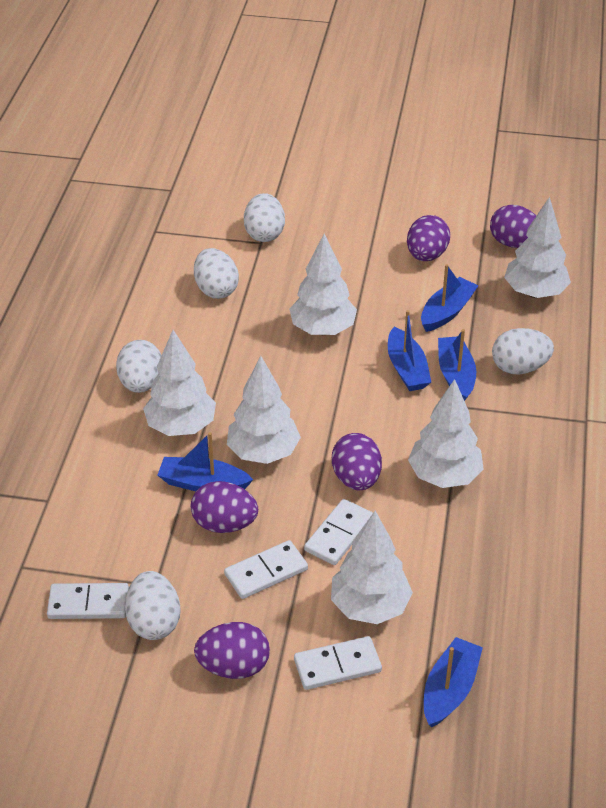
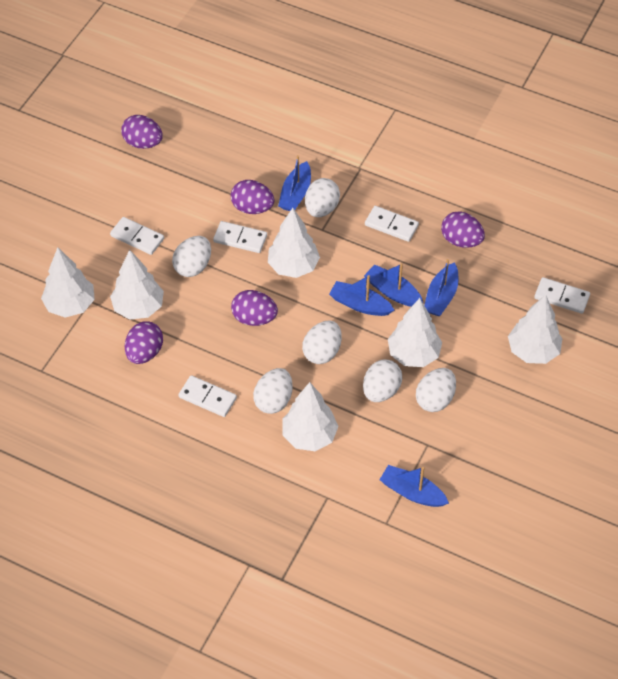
white domino: 4 -> 5
white egg: 5 -> 6

